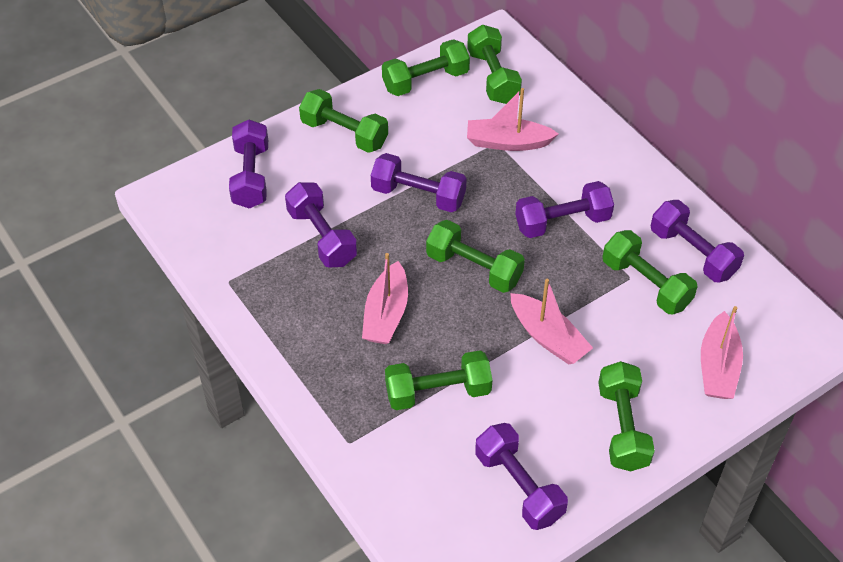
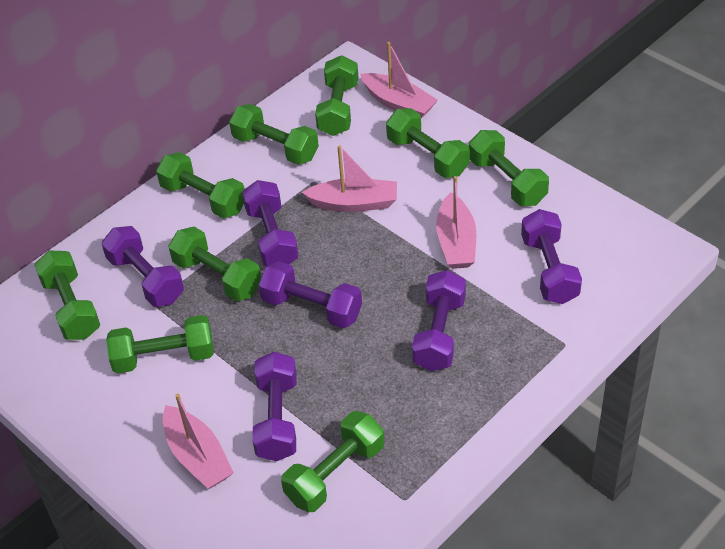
green dumbbell: 7 -> 9

